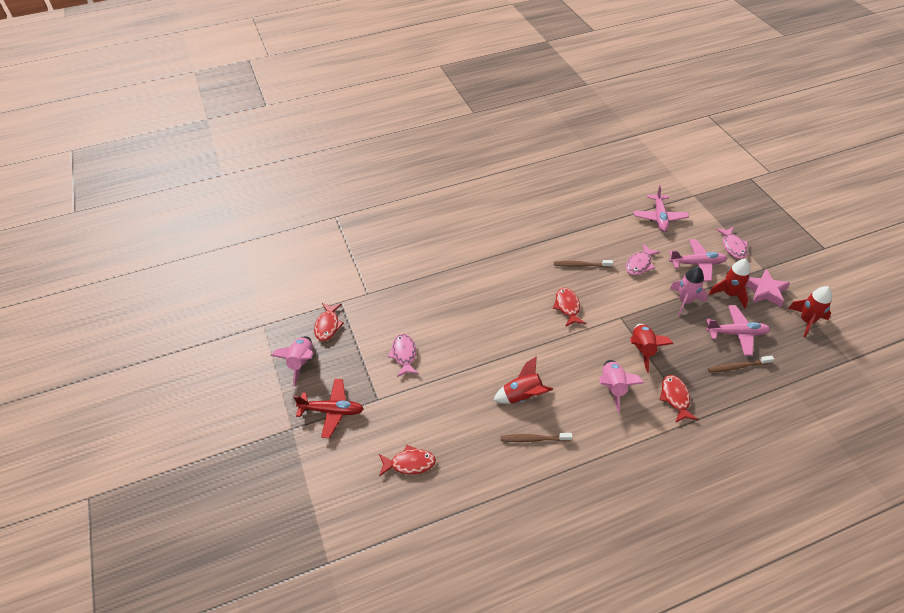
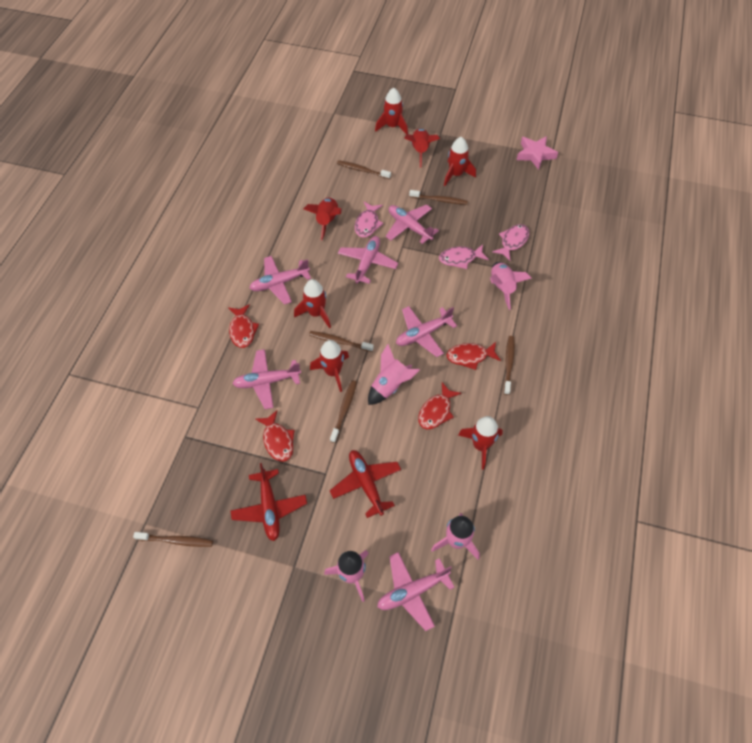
brown toothbrush: 3 -> 6
pink plane: 3 -> 6
pink rocket: 3 -> 4
red plane: 1 -> 2
red rocket: 4 -> 7

